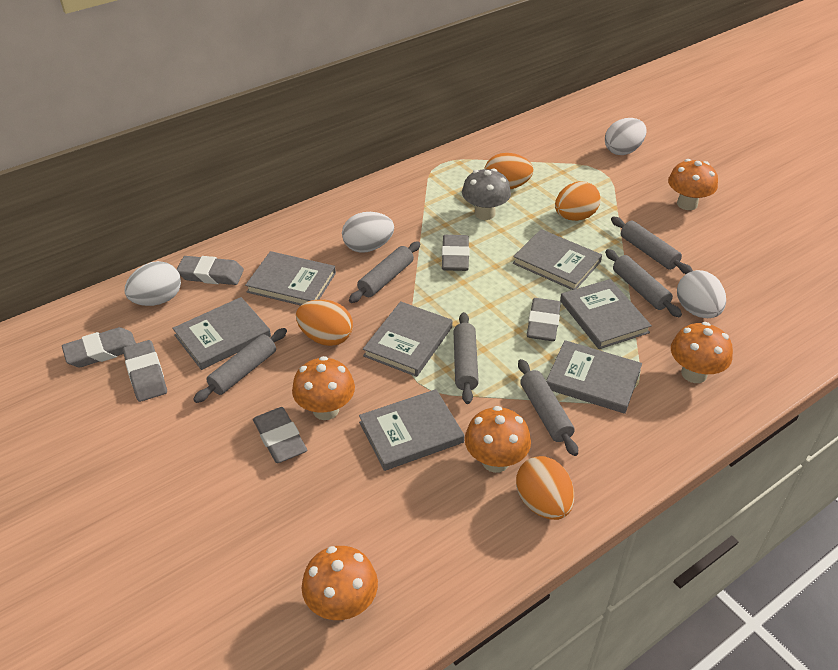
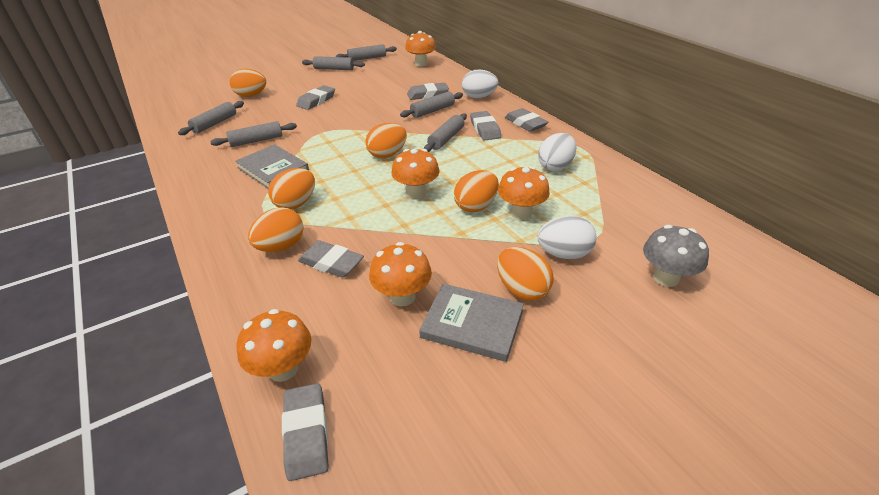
grey book: 7 -> 2
orange egg: 4 -> 6
white egg: 4 -> 3

